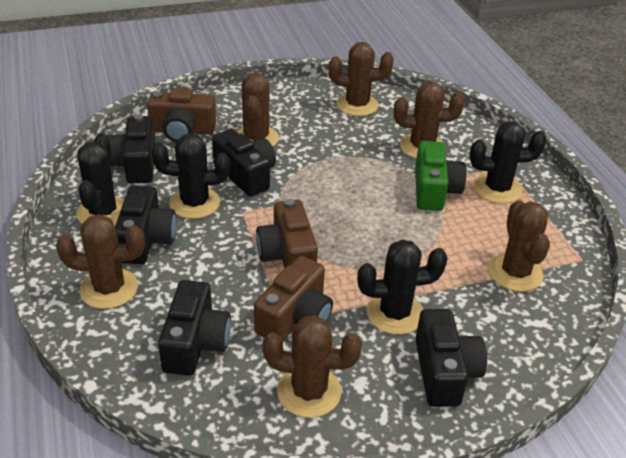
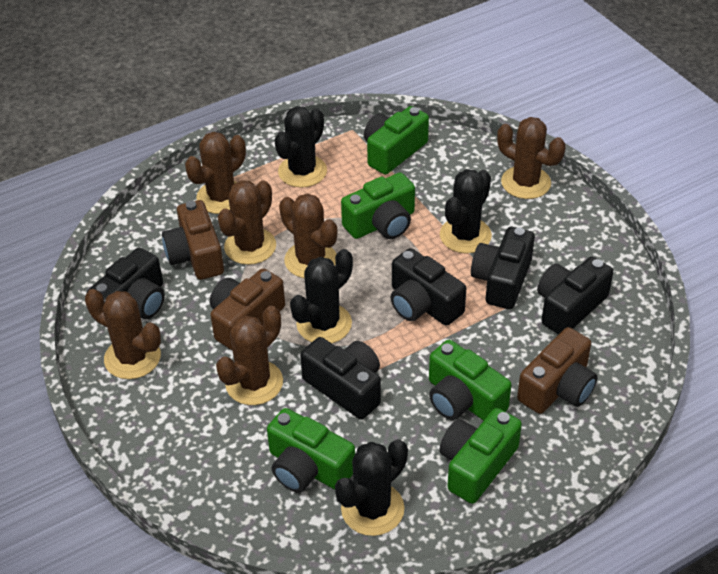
green camera: 1 -> 5

